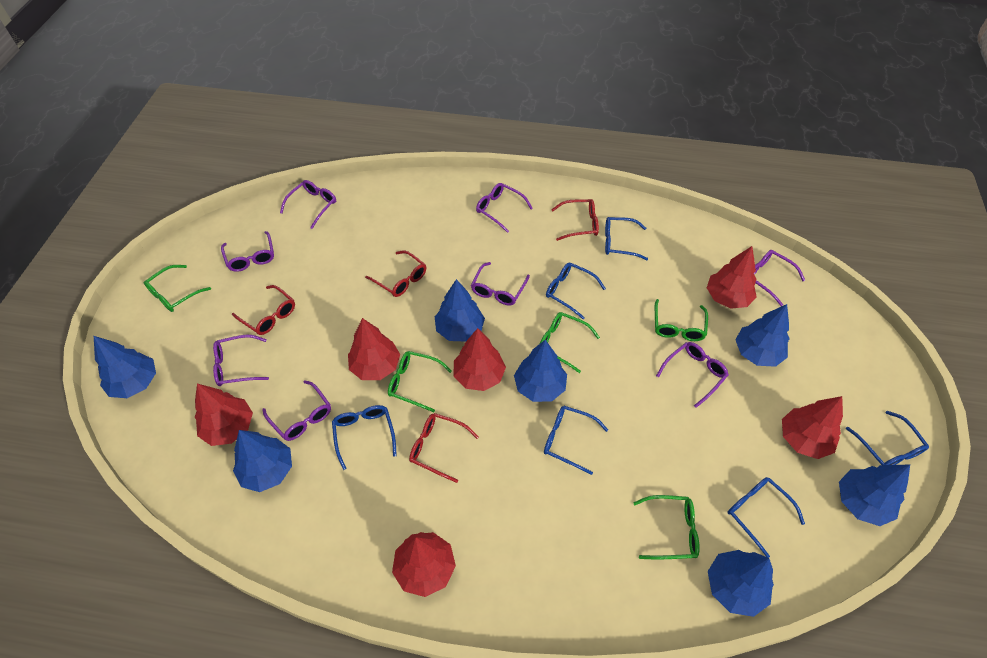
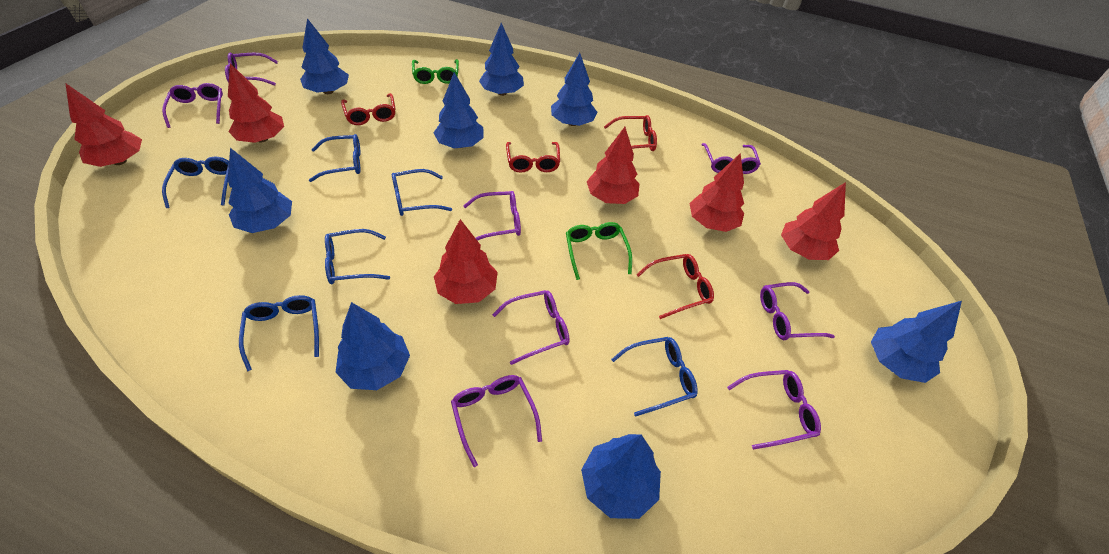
blue tree: 7 -> 8
green glasses: 5 -> 2

